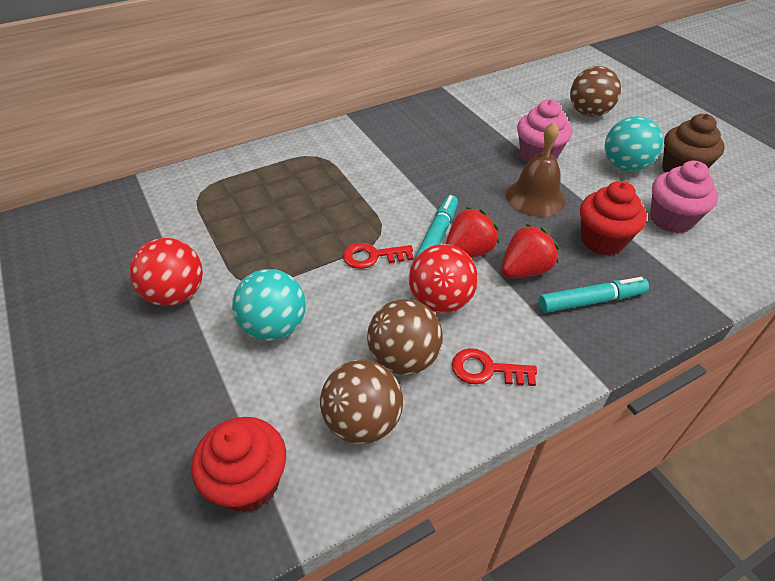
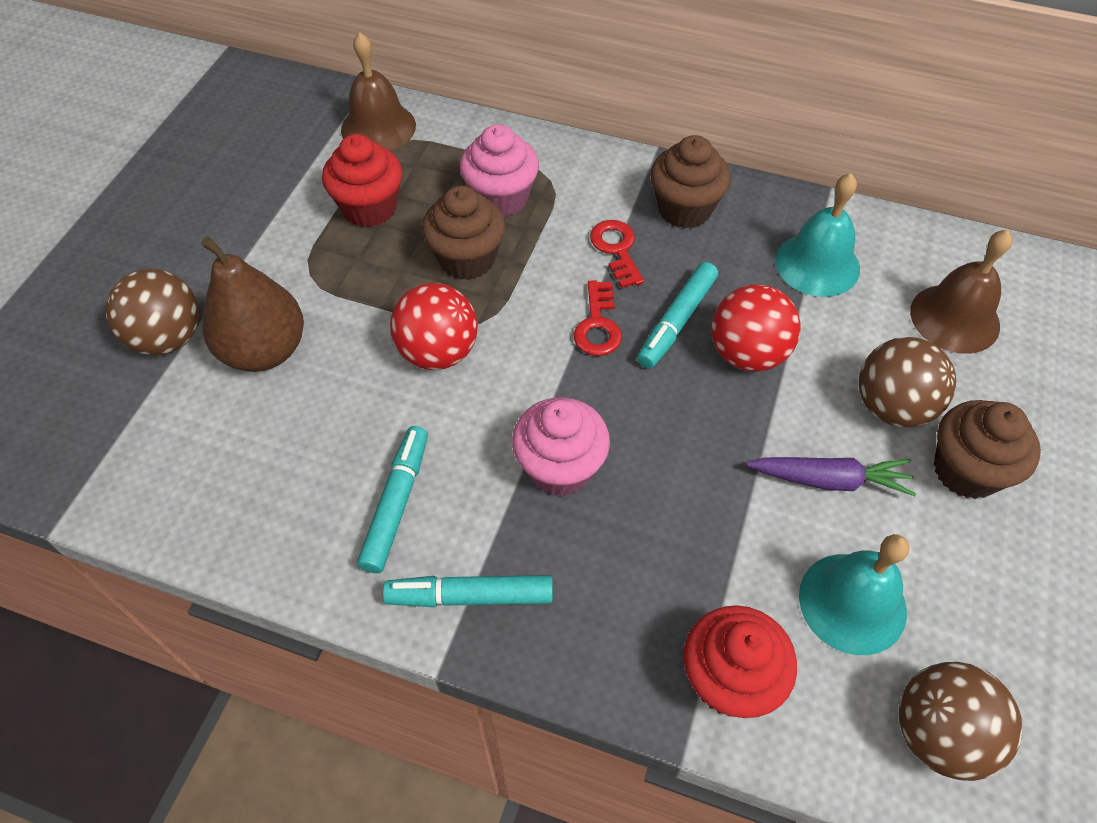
brown bell: 1 -> 2
brown cupcake: 1 -> 3
brown pear: 0 -> 1
purple carrot: 0 -> 1
red strawberry: 2 -> 0
turquoise ball: 2 -> 0
turquoise bell: 0 -> 2
turquoise marker: 2 -> 3

